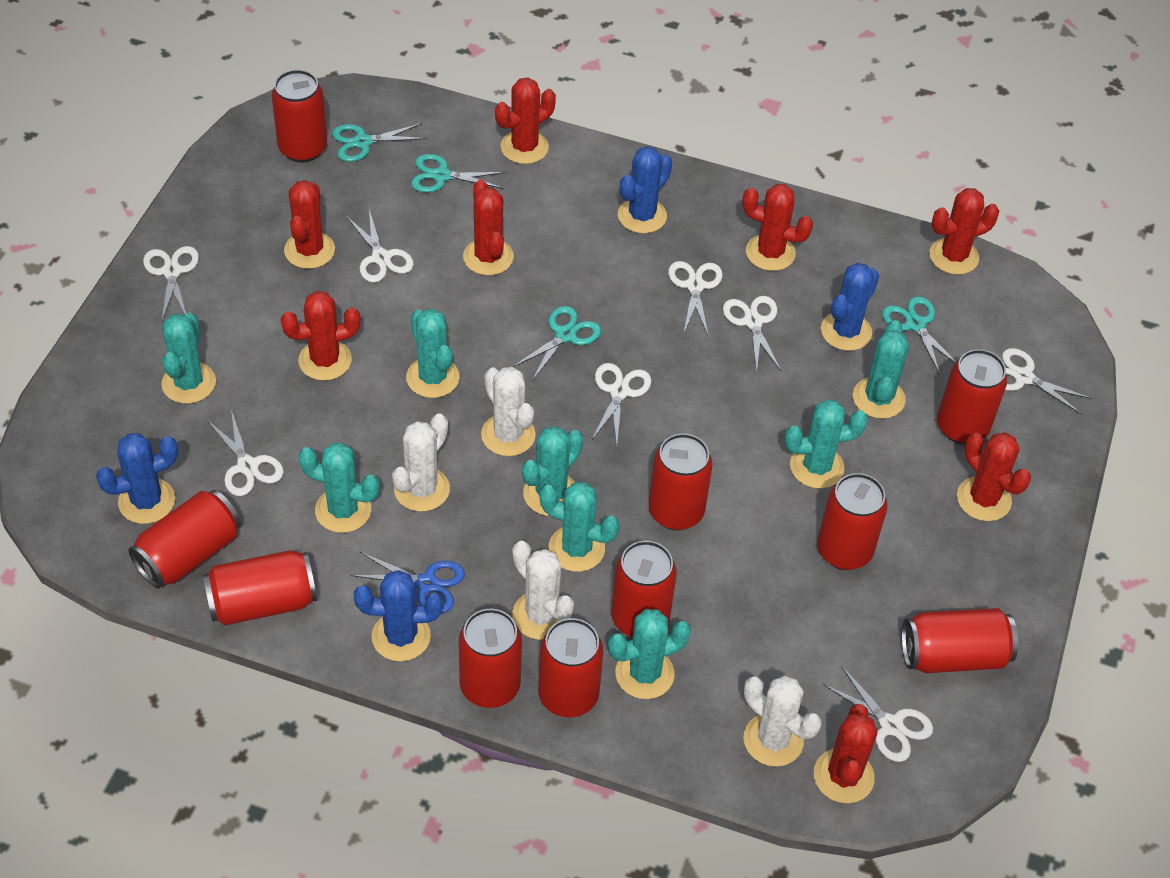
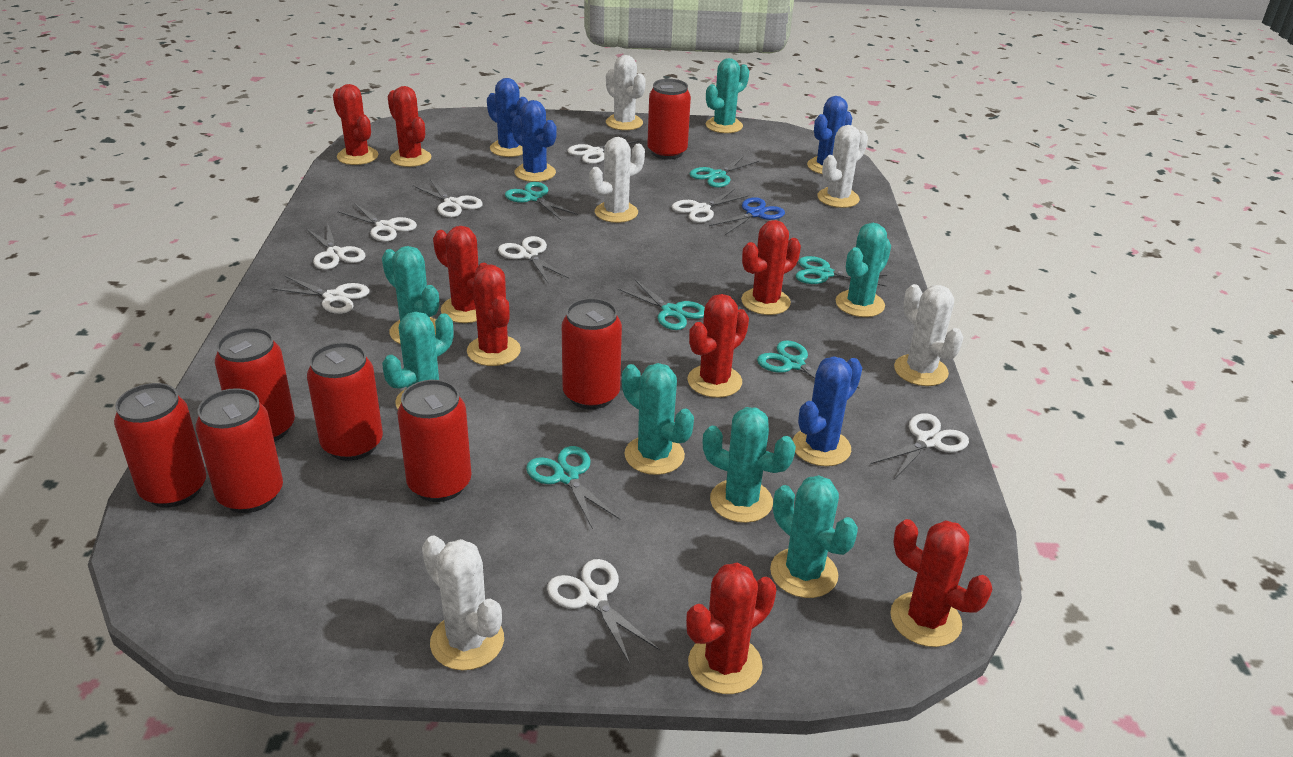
red can: 10 -> 7
turquoise cactus: 8 -> 7
turquoise scissors: 4 -> 6
white cactus: 4 -> 5
white scissors: 8 -> 9

